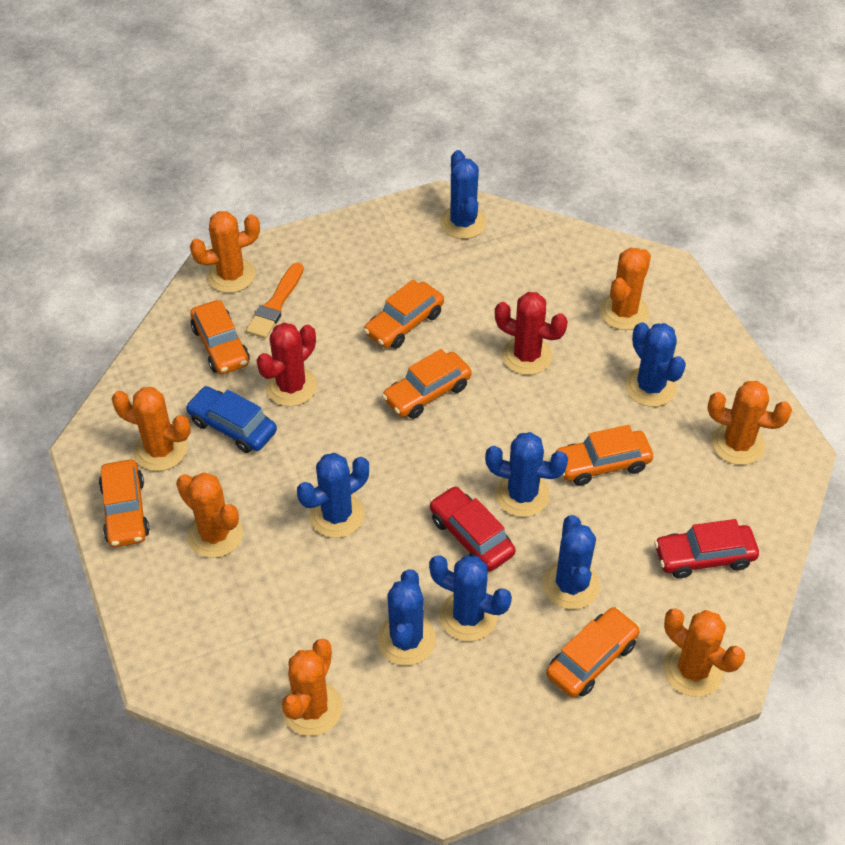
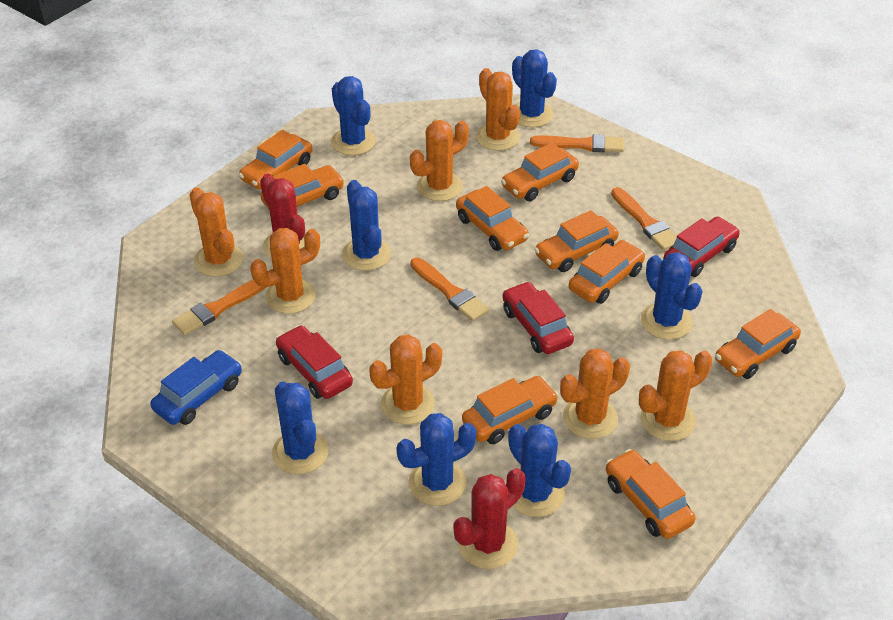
orange brush: 1 -> 4
orange car: 6 -> 9
red car: 2 -> 3

